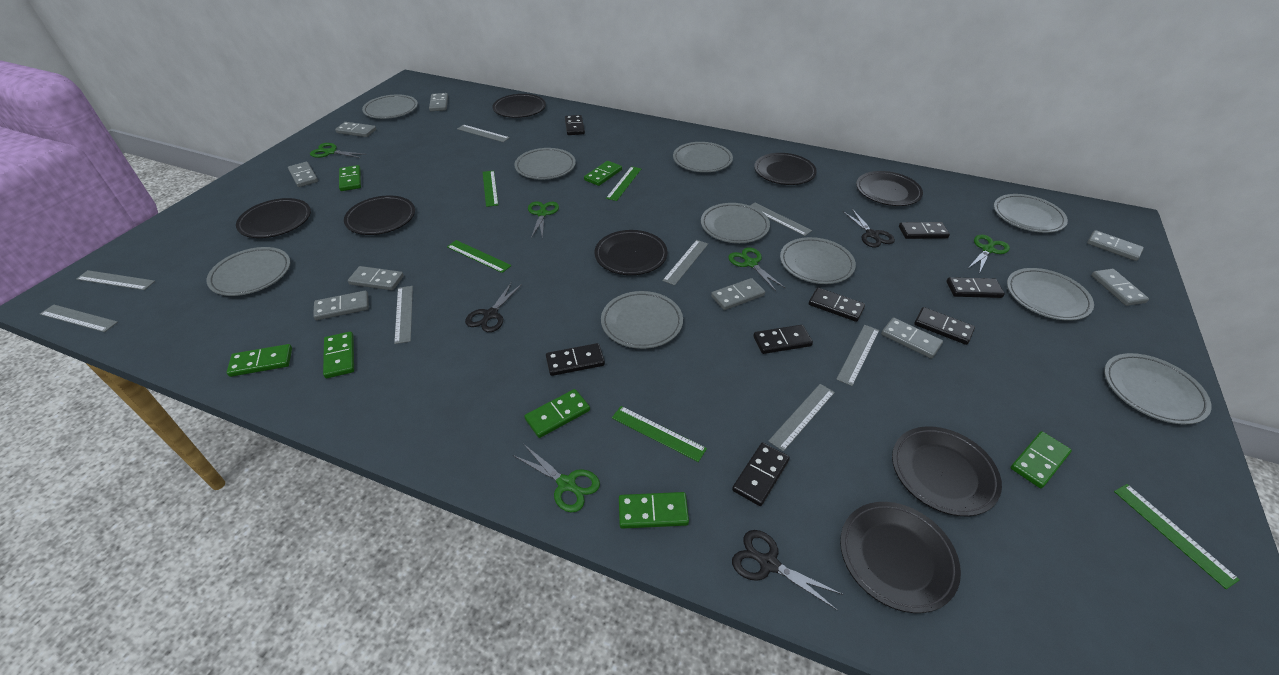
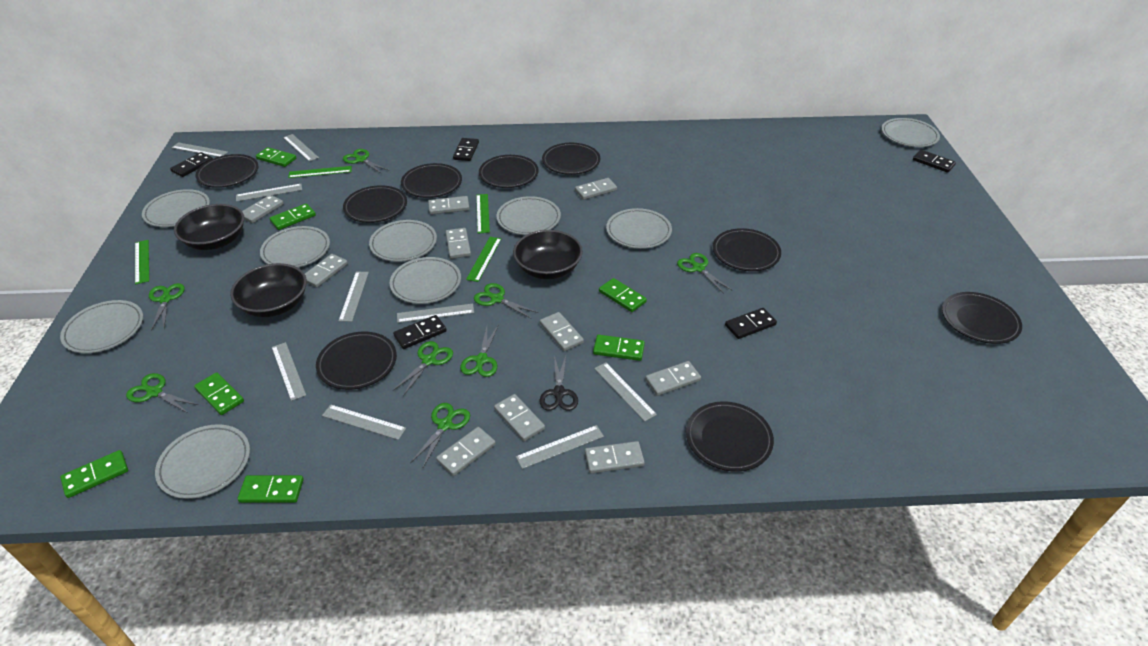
black bowl: 0 -> 3
black domino: 8 -> 5
black plate: 8 -> 9
black scissors: 3 -> 1
green ruler: 5 -> 4
green scissors: 5 -> 8
grey domino: 9 -> 10
grey plate: 10 -> 9
grey ruler: 8 -> 9

